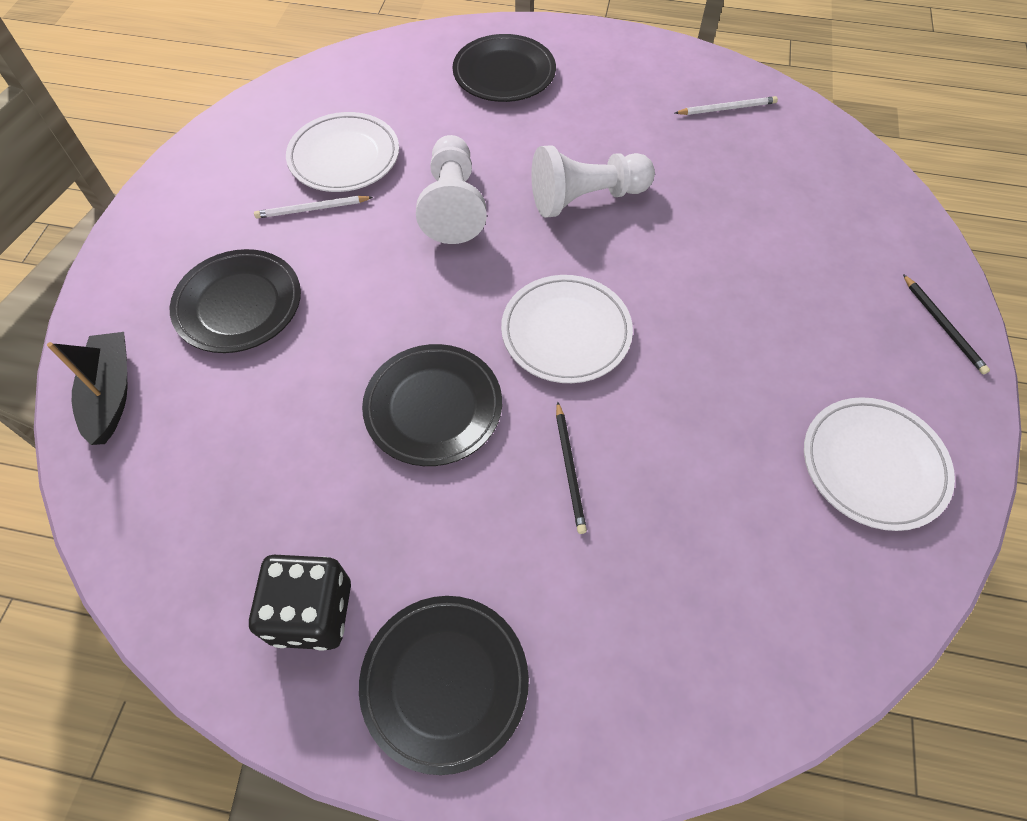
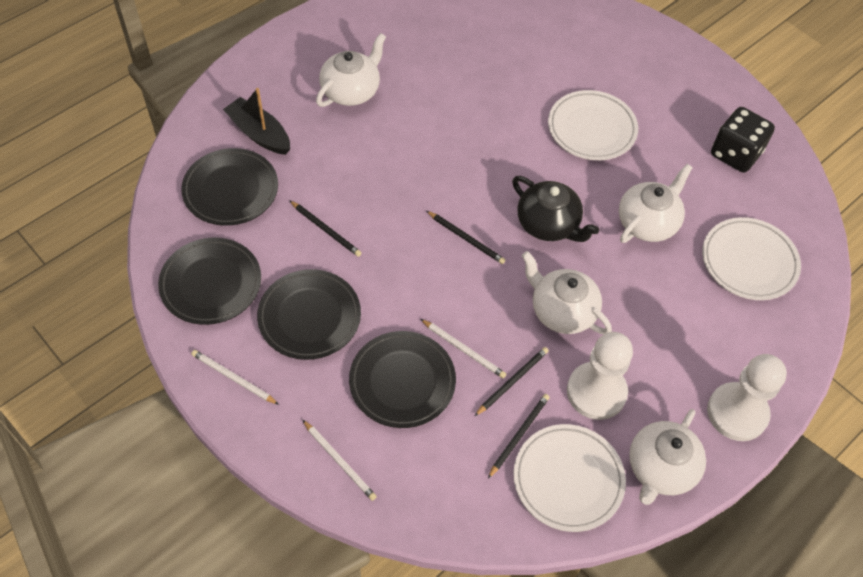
black pencil: 2 -> 4
black teapot: 0 -> 1
white pencil: 2 -> 3
white teapot: 0 -> 4

